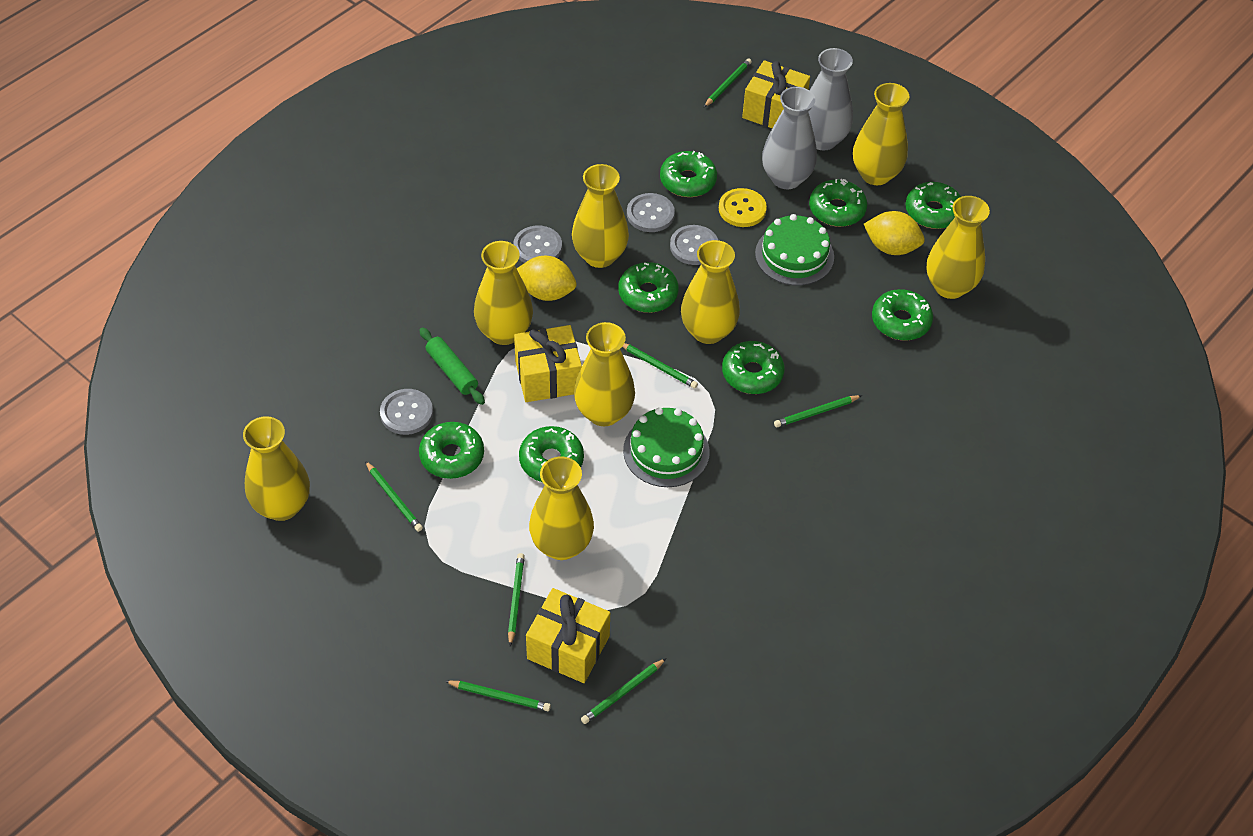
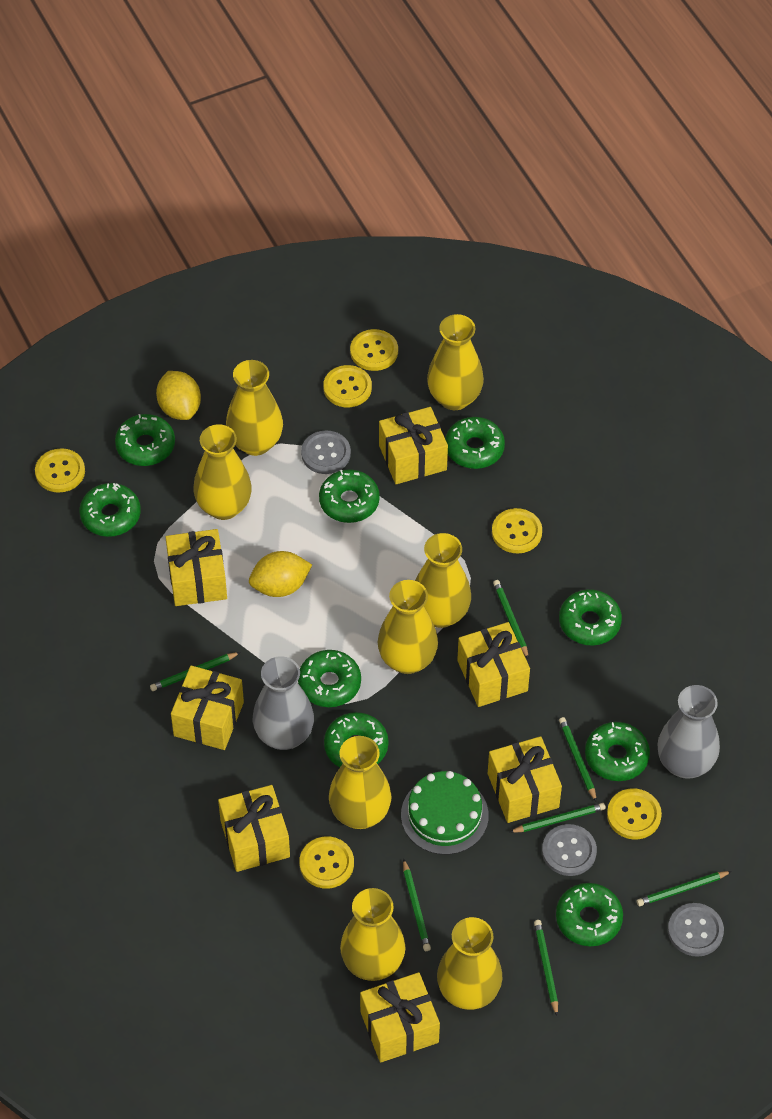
green cake: 2 -> 1
green donut: 8 -> 9
green rolling pin: 1 -> 0
grey button: 4 -> 3
yellow button: 1 -> 6
yellow gift: 3 -> 7

